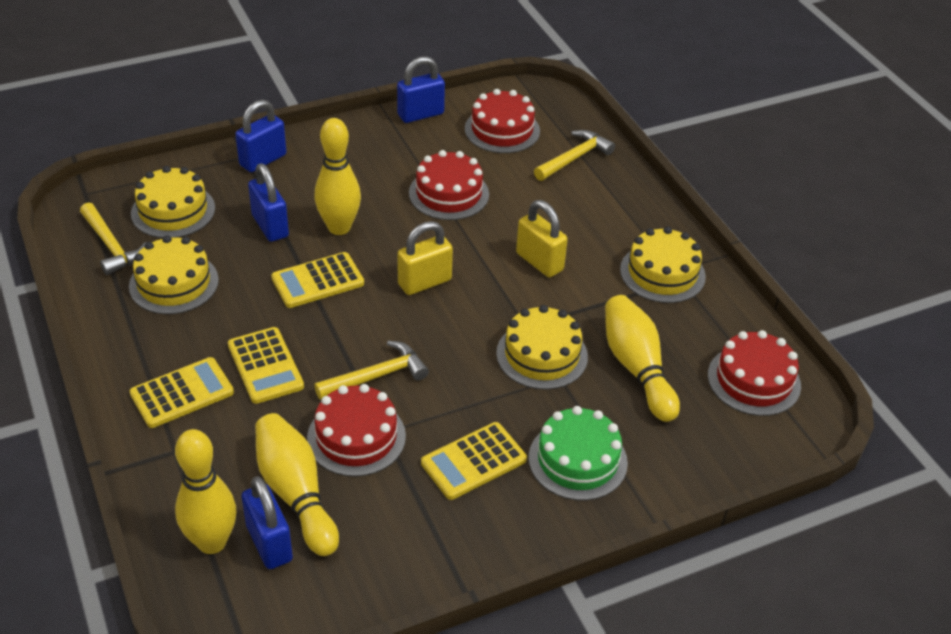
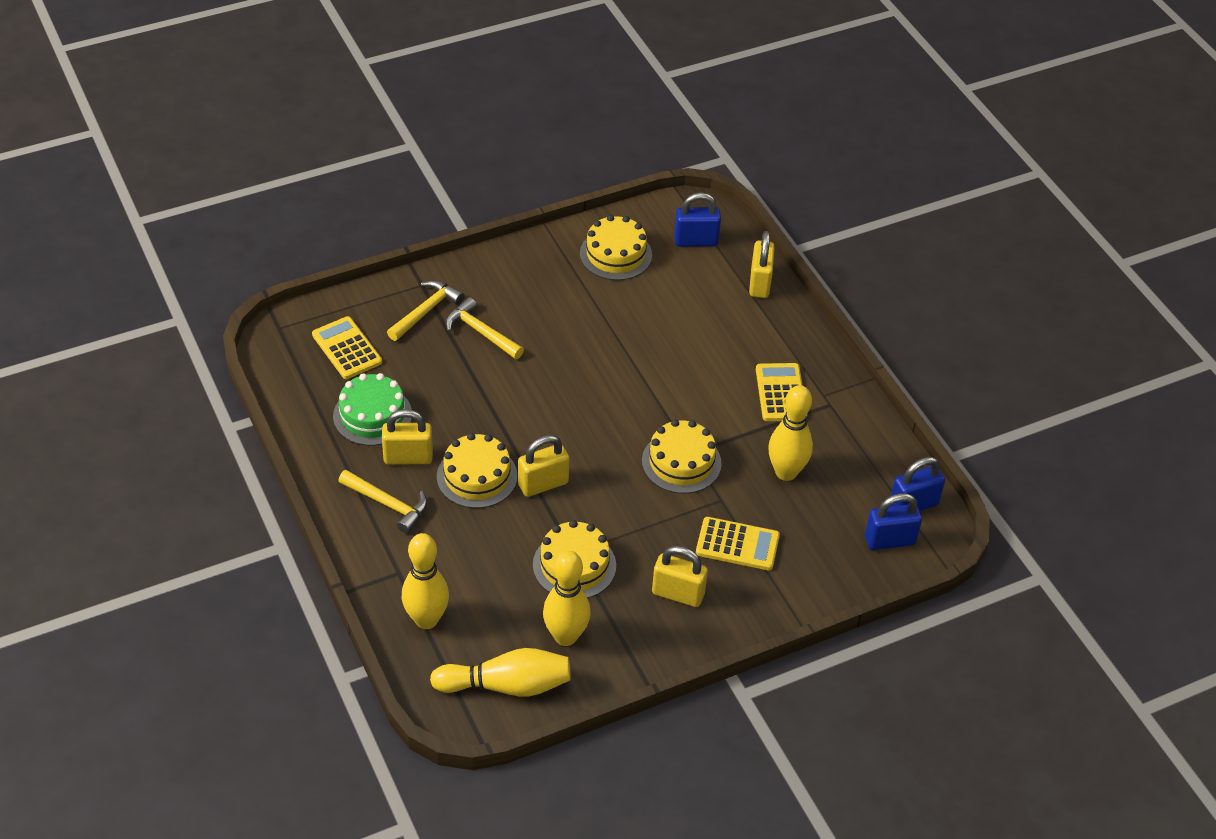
blue padlock: 4 -> 3
red cake: 4 -> 0
yellow calculator: 4 -> 3
yellow padlock: 2 -> 4

